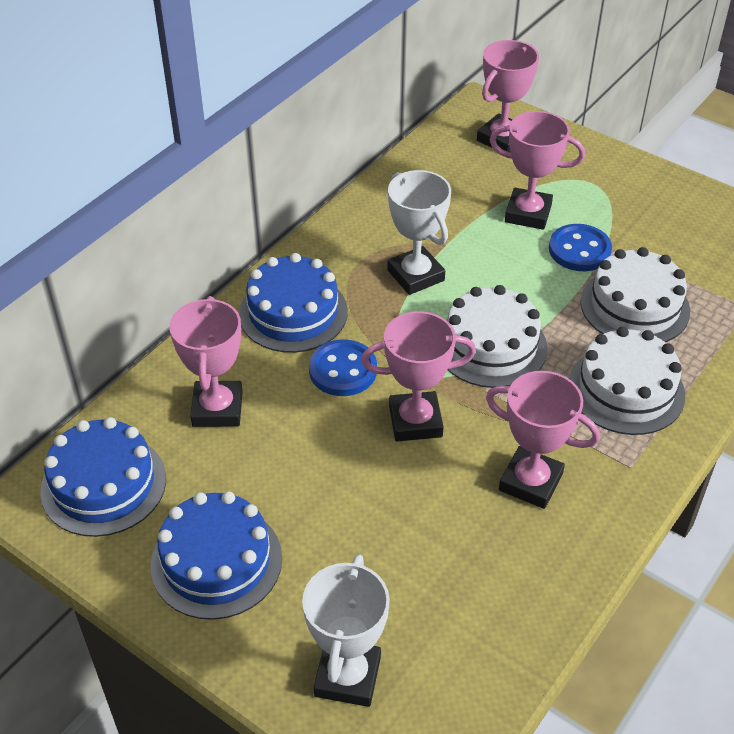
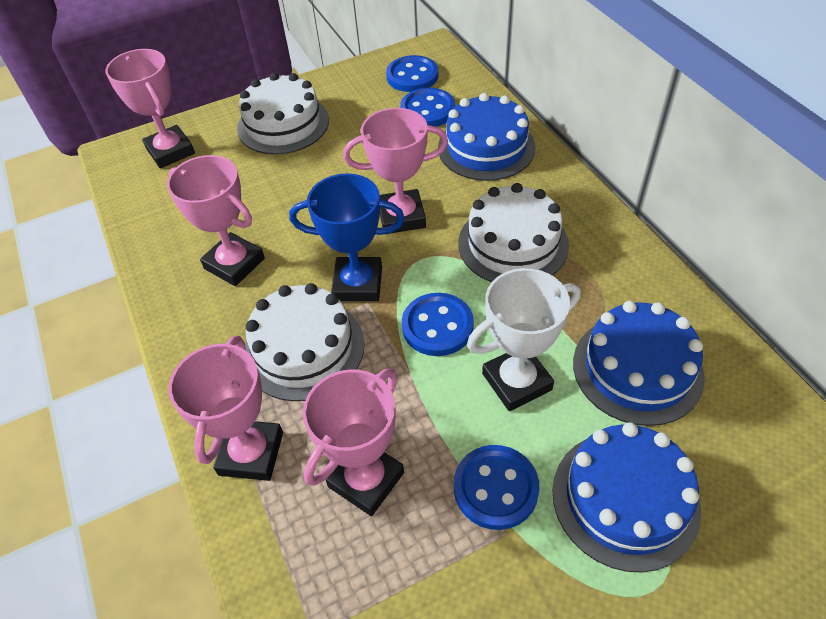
blue button: 2 -> 4
blue trophy: 0 -> 1
white trophy: 2 -> 1

